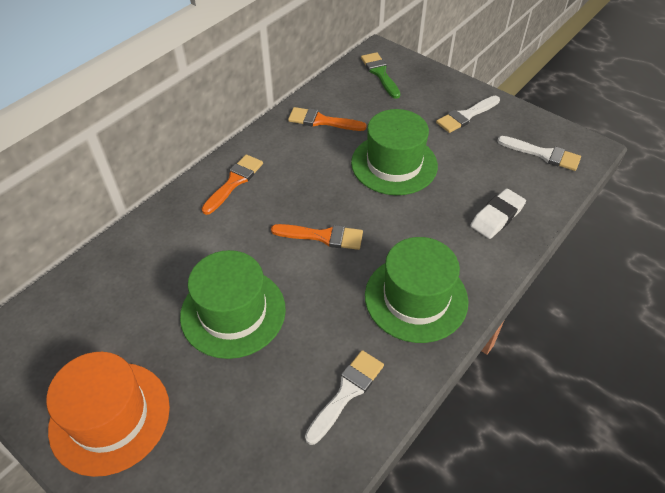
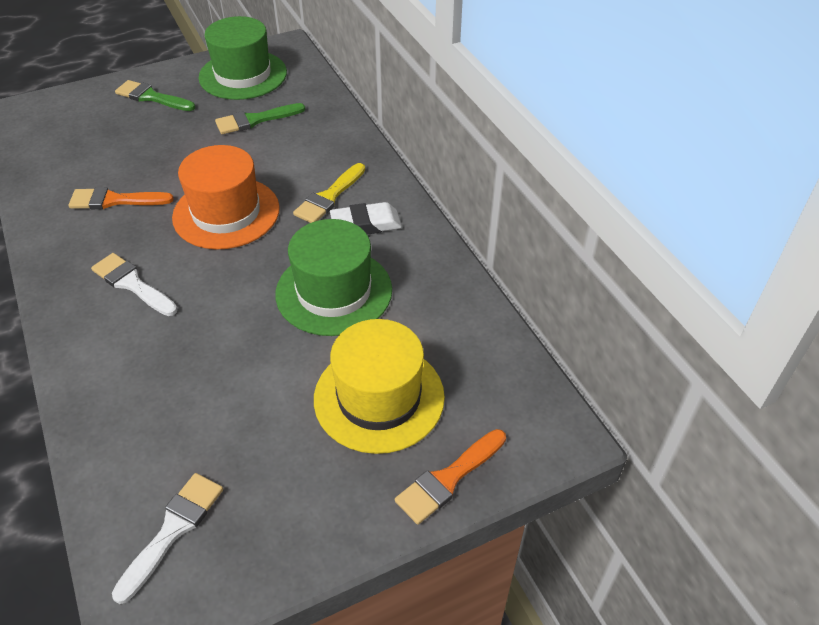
green brush: 1 -> 2
green hat: 3 -> 2
orange brush: 3 -> 2
white brush: 3 -> 2
yellow brush: 0 -> 1
yellow hat: 0 -> 1

